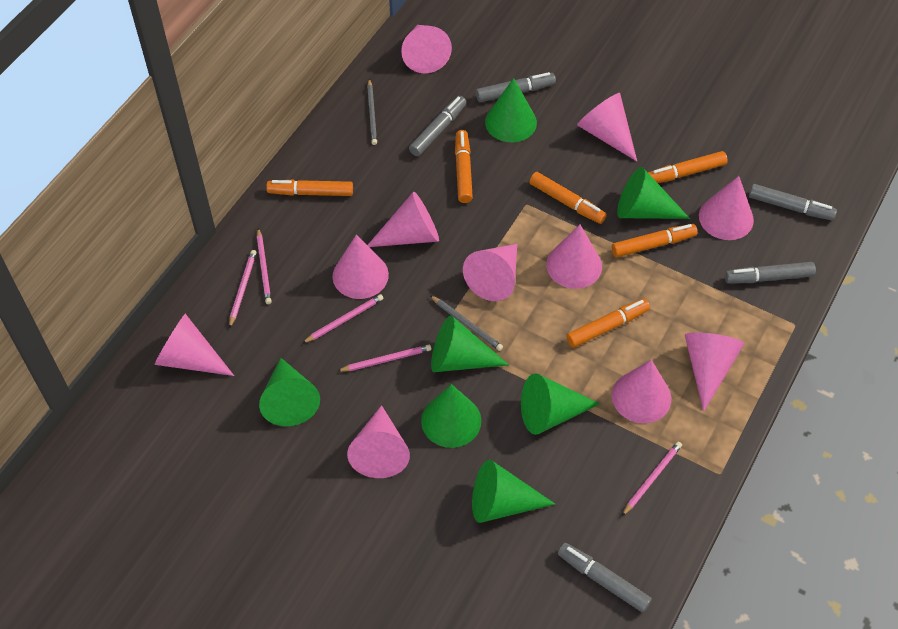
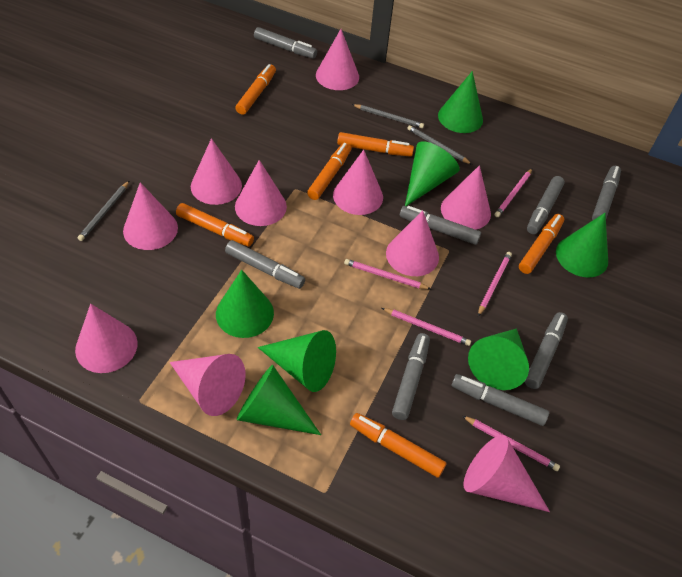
grey marker: 5 -> 8
grey pencil: 2 -> 3
pink cone: 11 -> 10

